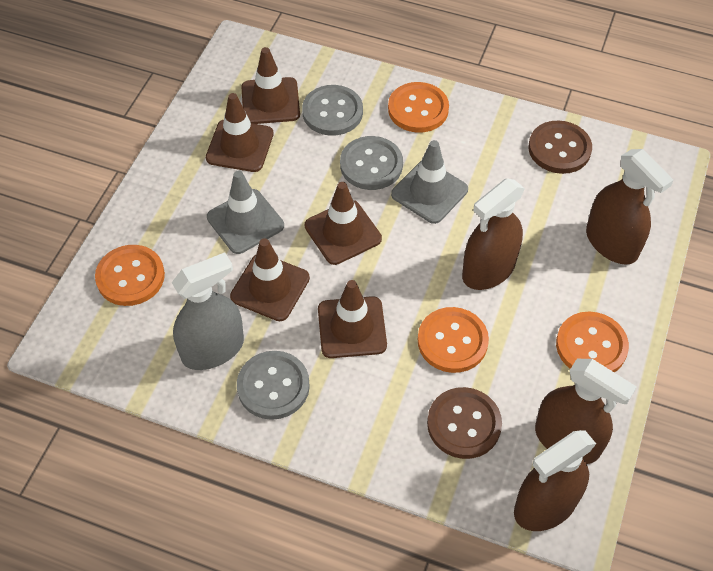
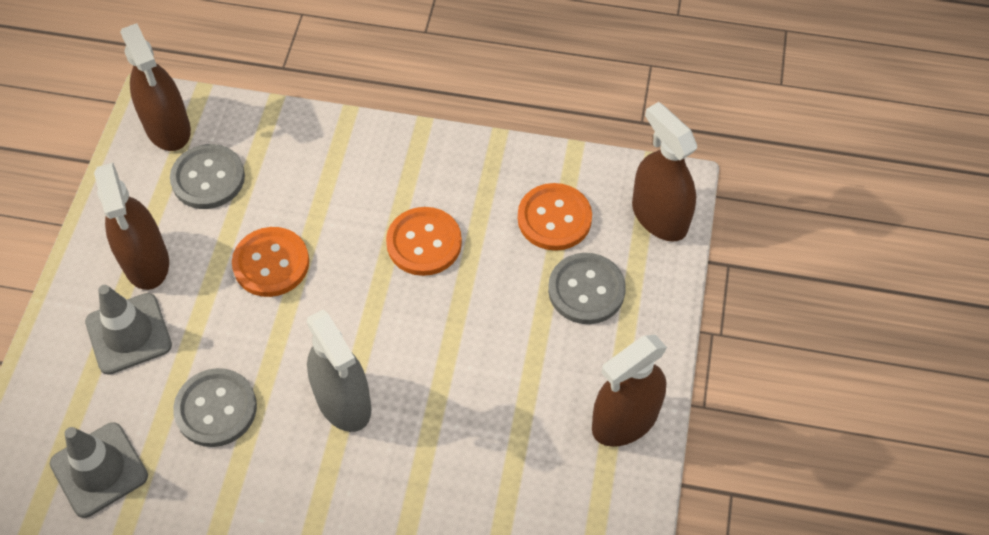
brown button: 2 -> 0
brown traffic cone: 5 -> 0
orange button: 4 -> 3

